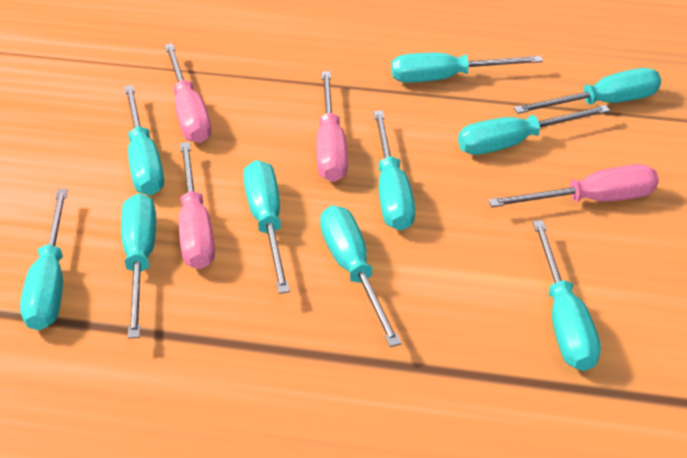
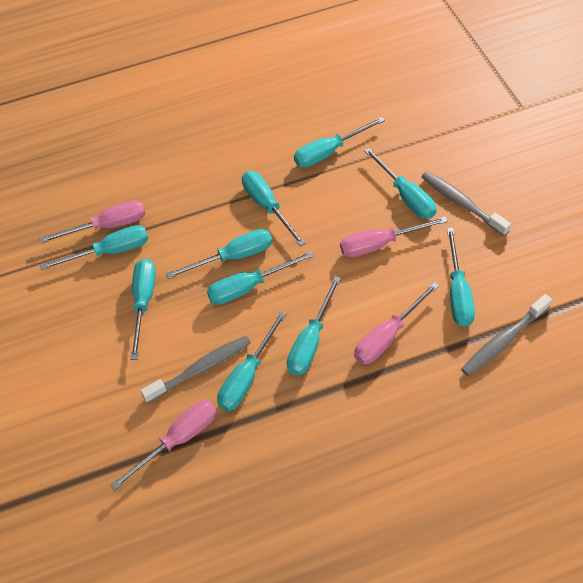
grey toothbrush: 0 -> 3

